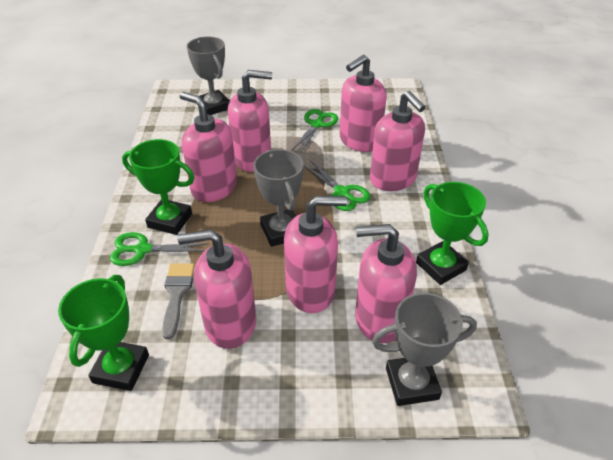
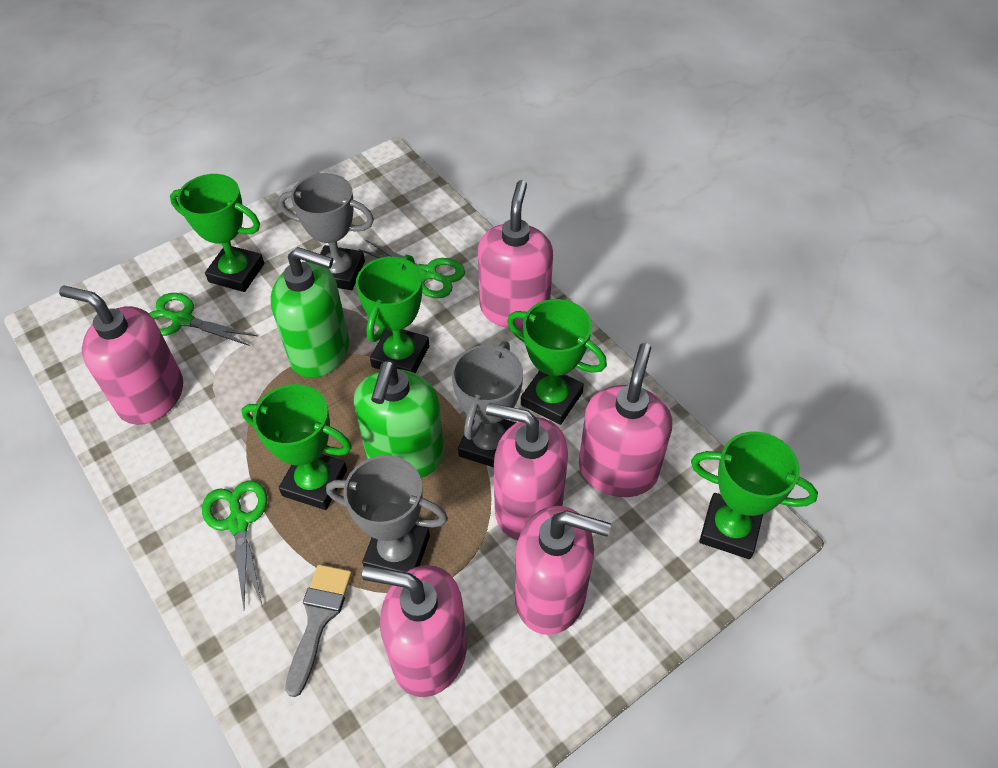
green soap dispenser: 0 -> 2
green trophy: 3 -> 5
pink soap dispenser: 7 -> 6

